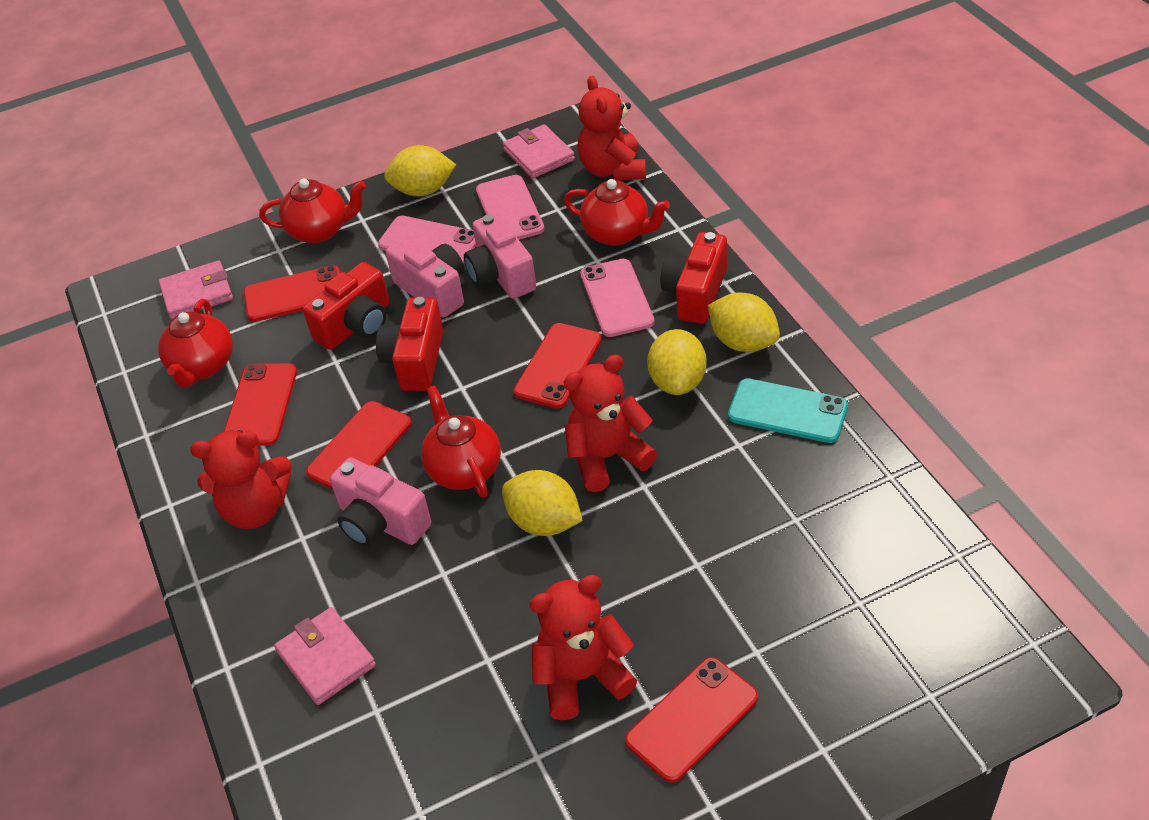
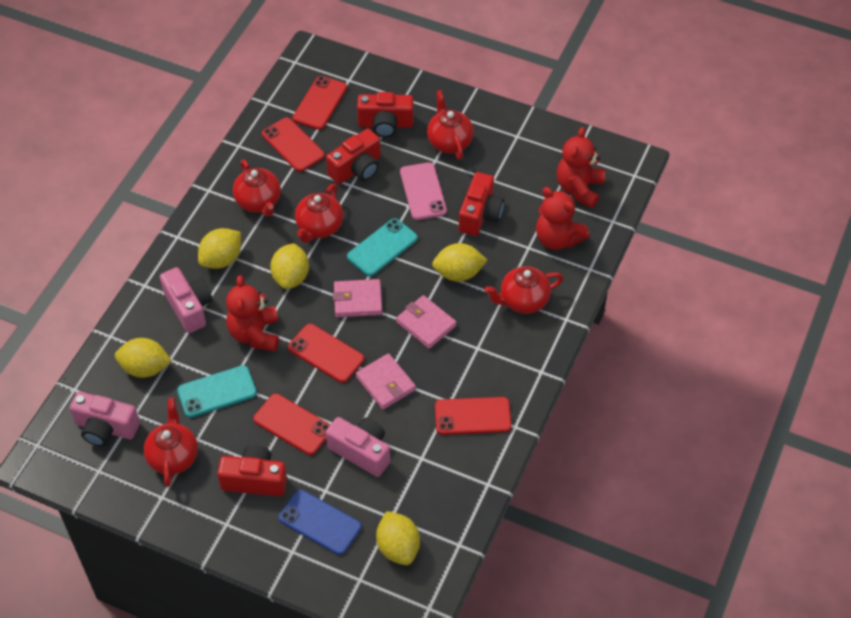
blue phone: 0 -> 1
pink phone: 3 -> 1
red camera: 3 -> 4
red teapot: 4 -> 5
red teddy bear: 4 -> 3
turquoise phone: 1 -> 2
yellow lemon: 4 -> 5

